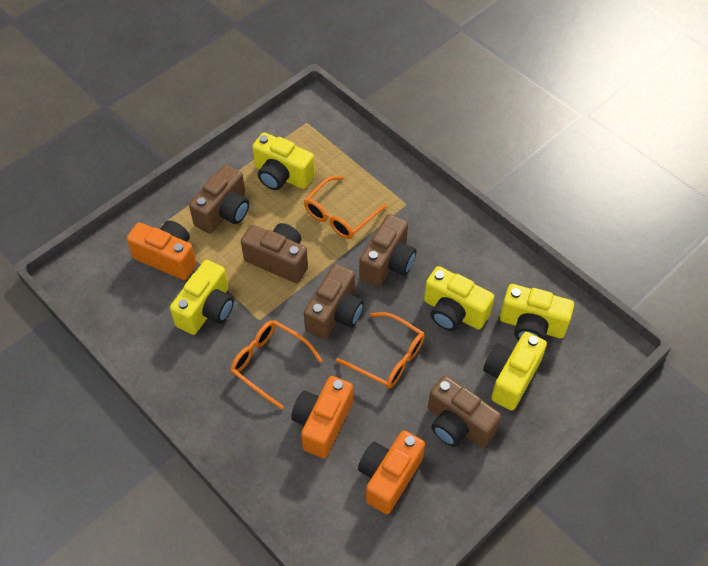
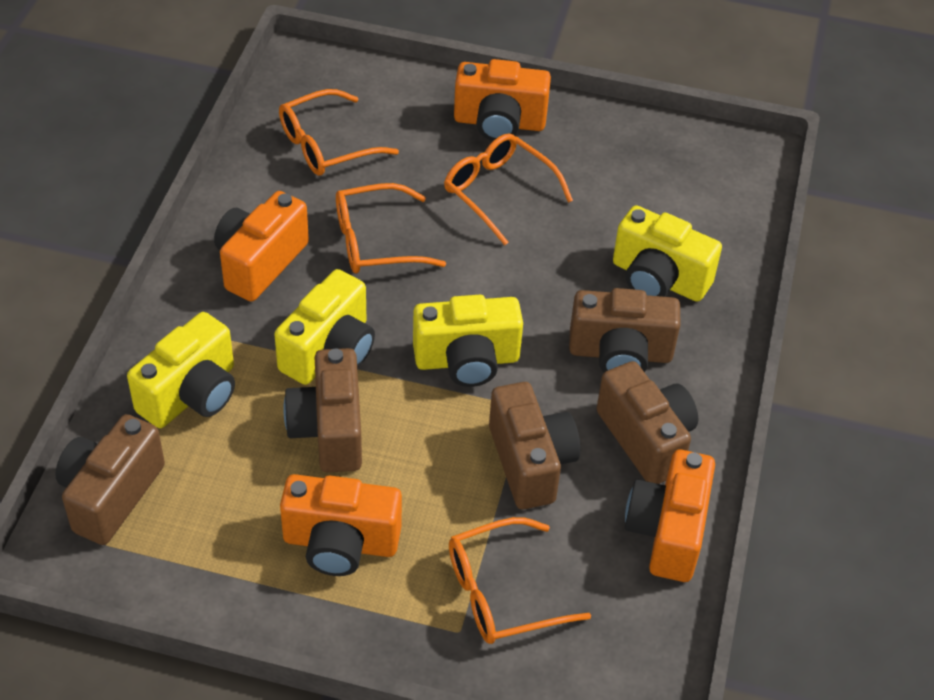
orange camera: 3 -> 4
orange glasses: 3 -> 4
yellow camera: 5 -> 4

